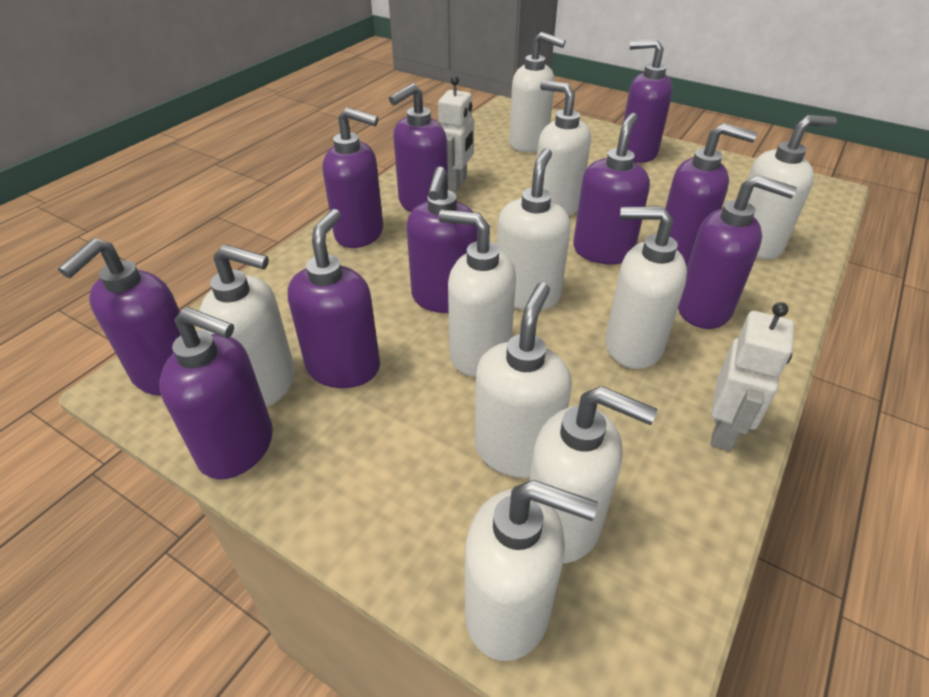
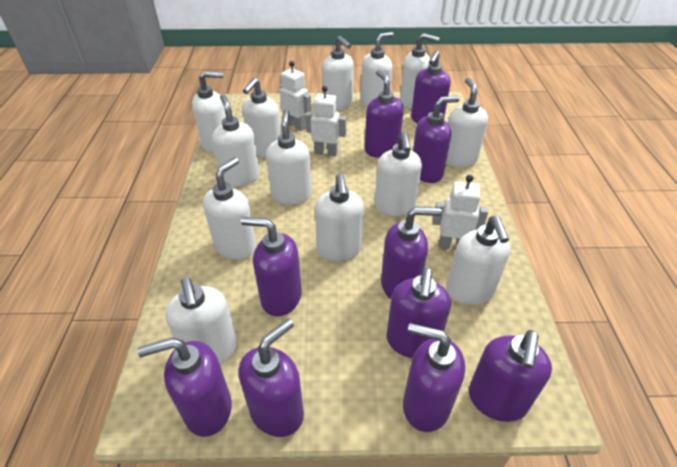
white robot: 2 -> 3
white soap dispenser: 10 -> 13

